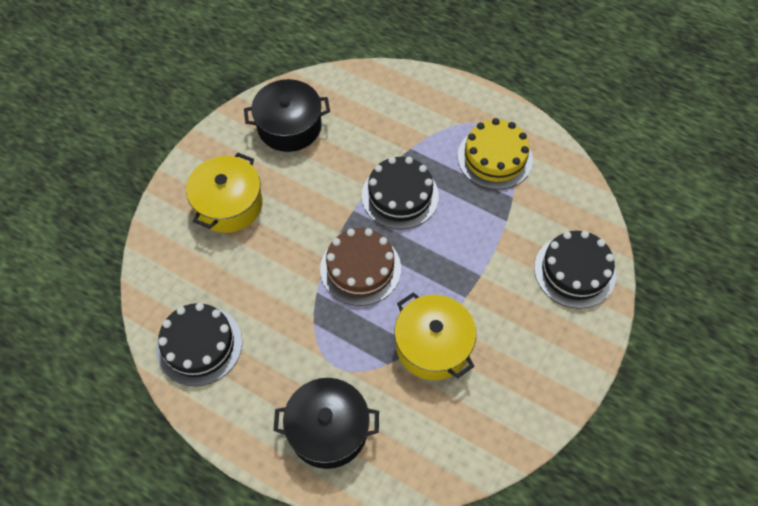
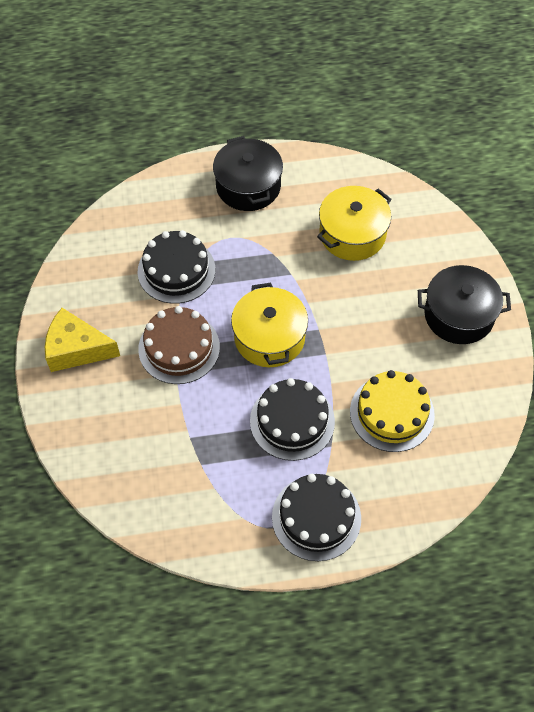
yellow cheese: 0 -> 1

